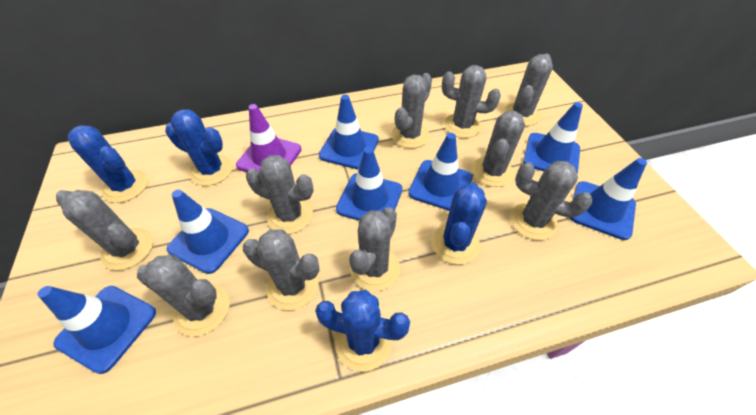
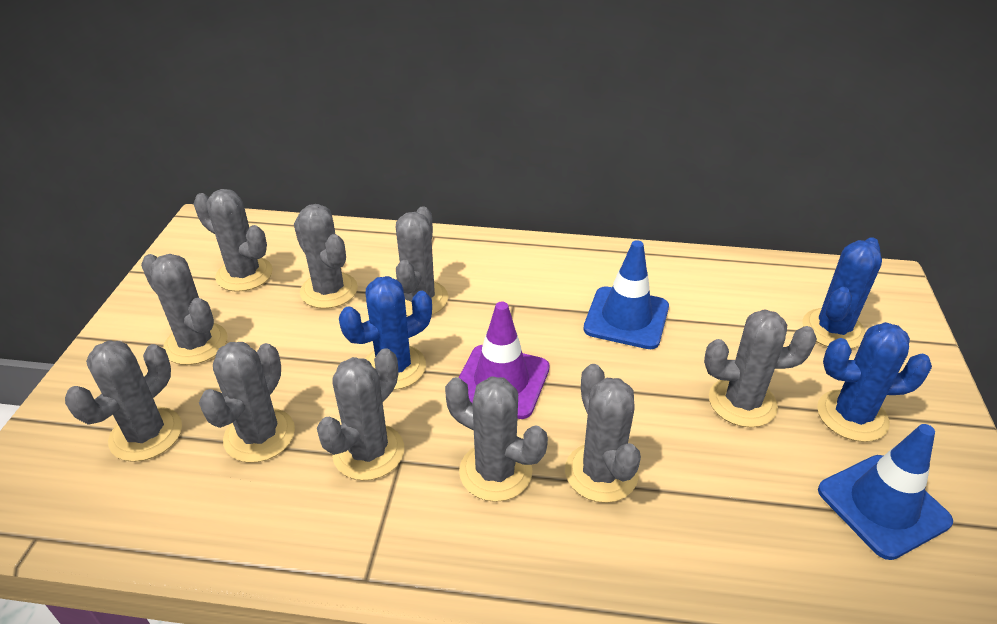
blue cactus: 4 -> 3
blue traffic cone: 7 -> 2

